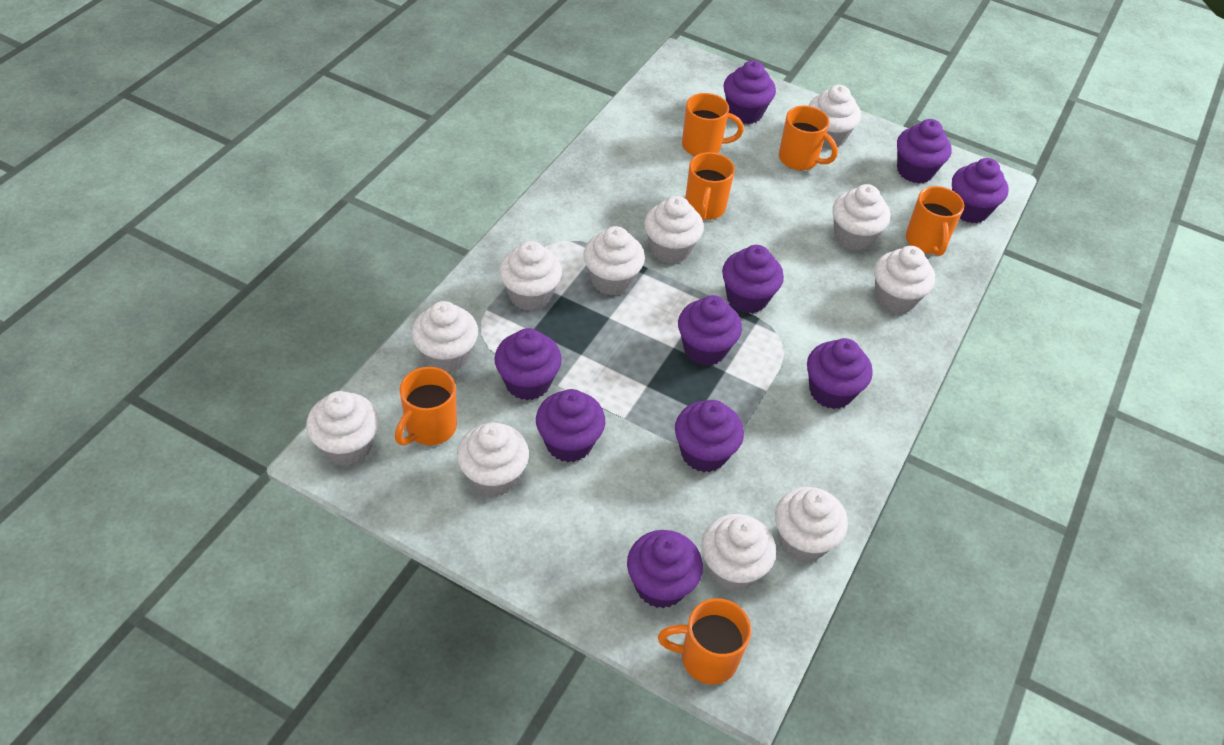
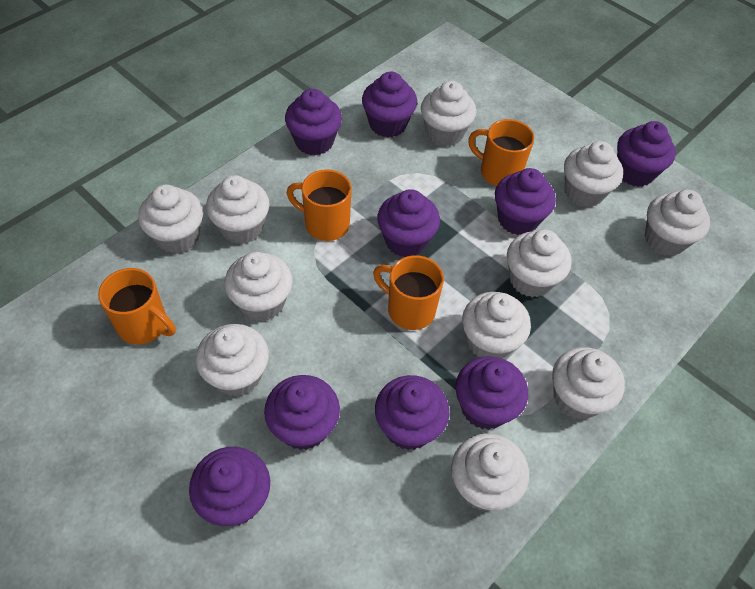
orange mug: 6 -> 4
purple cupcake: 10 -> 9

